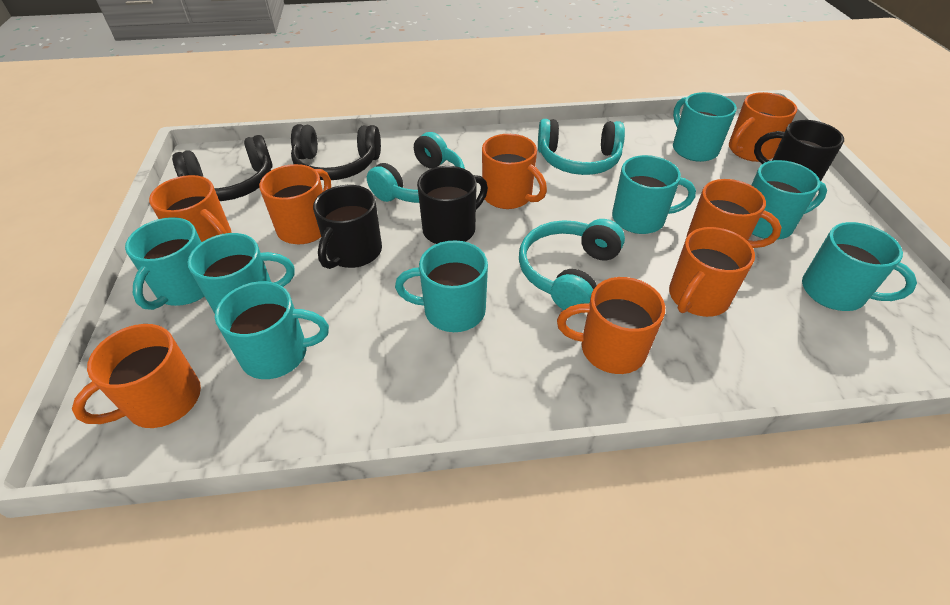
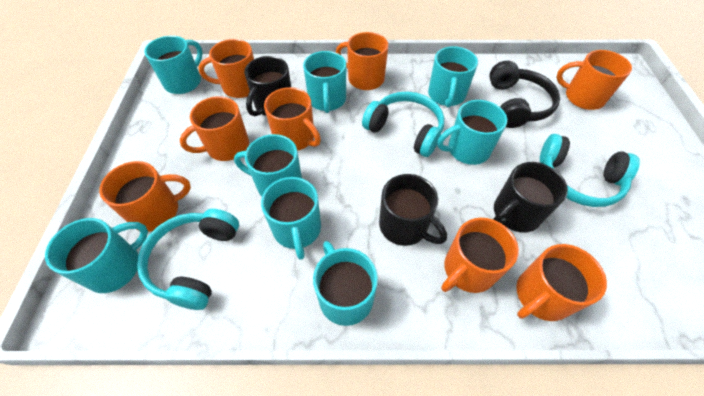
black headphones: 2 -> 1

